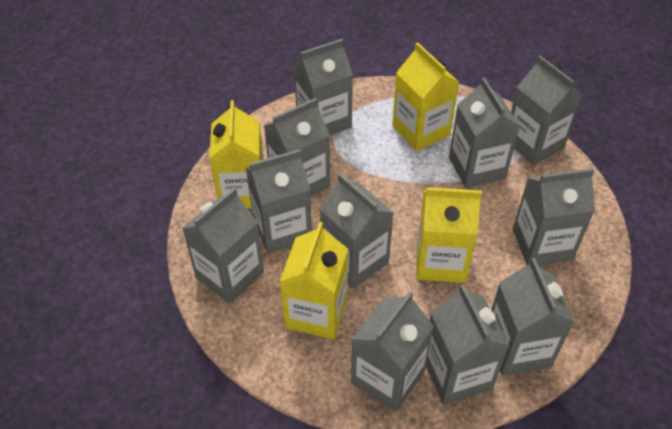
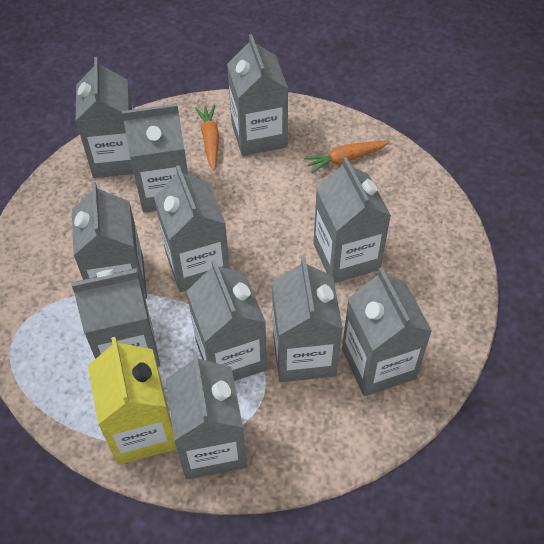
orange carrot: 0 -> 2
yellow carton: 4 -> 1

